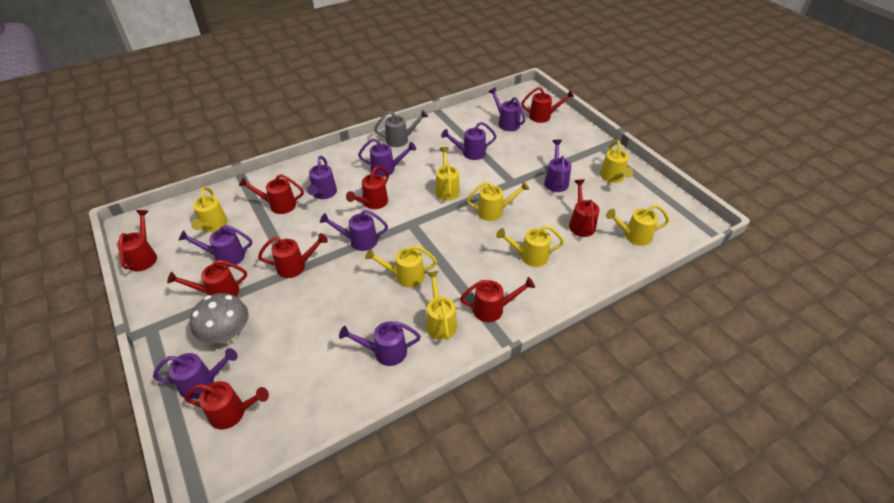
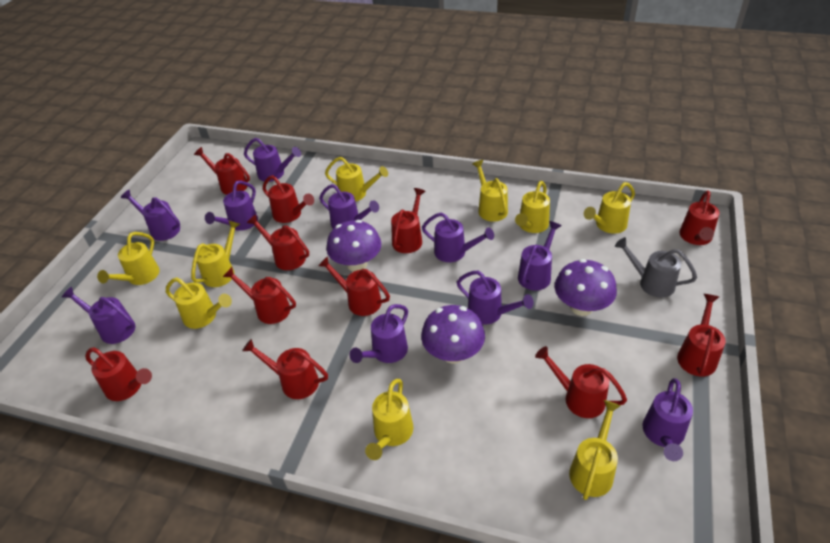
grey mushroom: 1 -> 0
purple mushroom: 0 -> 3
purple watering can: 9 -> 10
red watering can: 9 -> 11
yellow watering can: 8 -> 9

